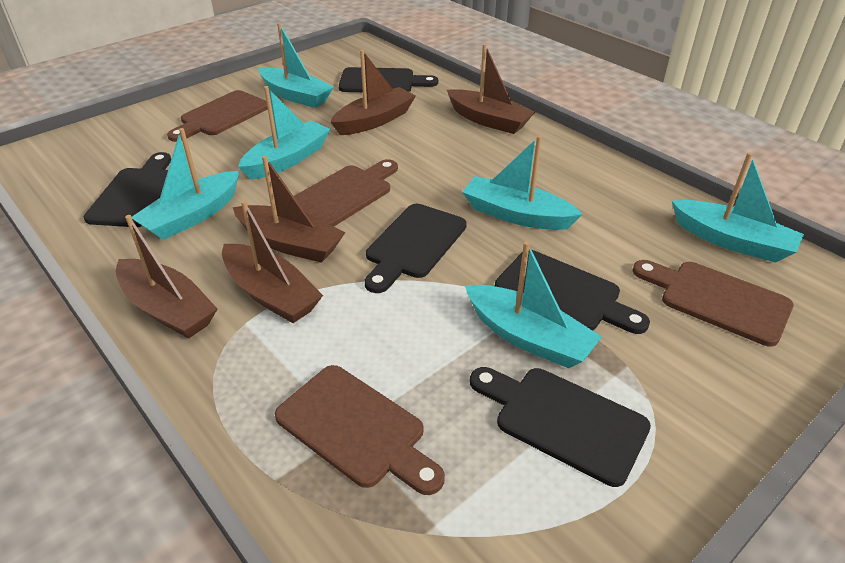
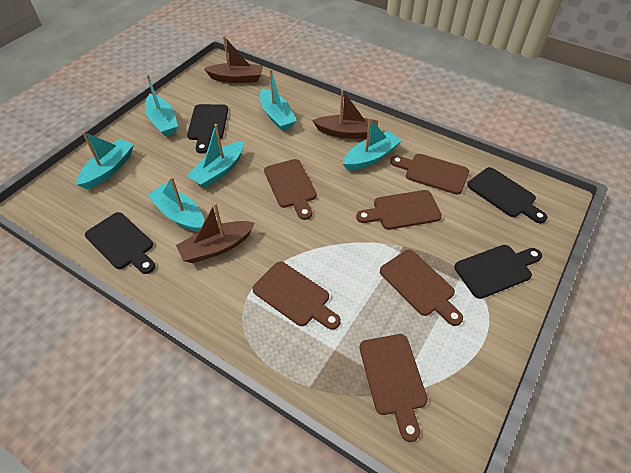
black cutting board: 5 -> 4
brown boat: 5 -> 3
brown cutting board: 4 -> 6

